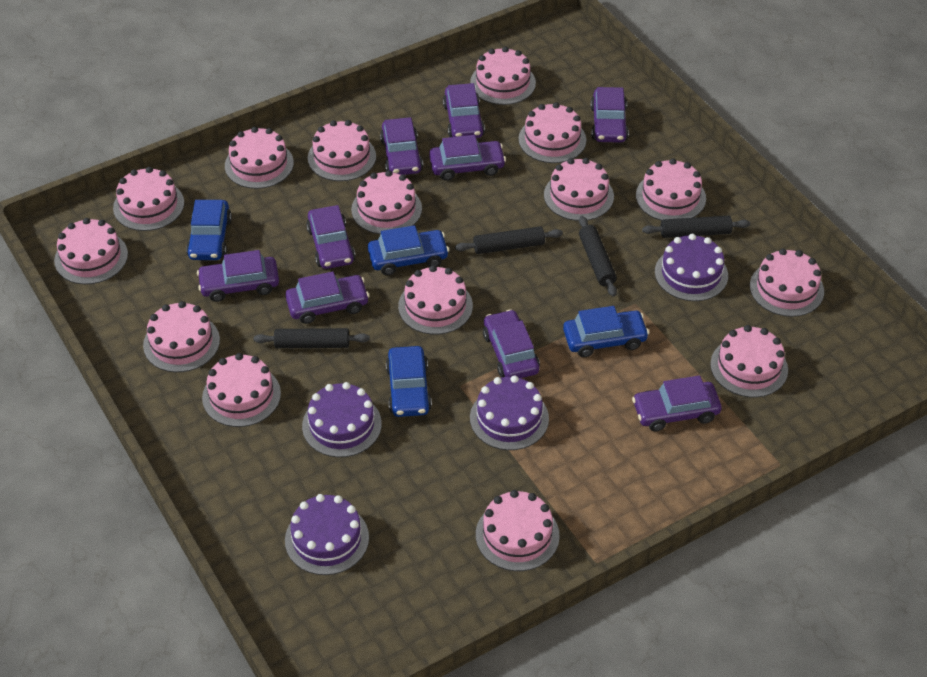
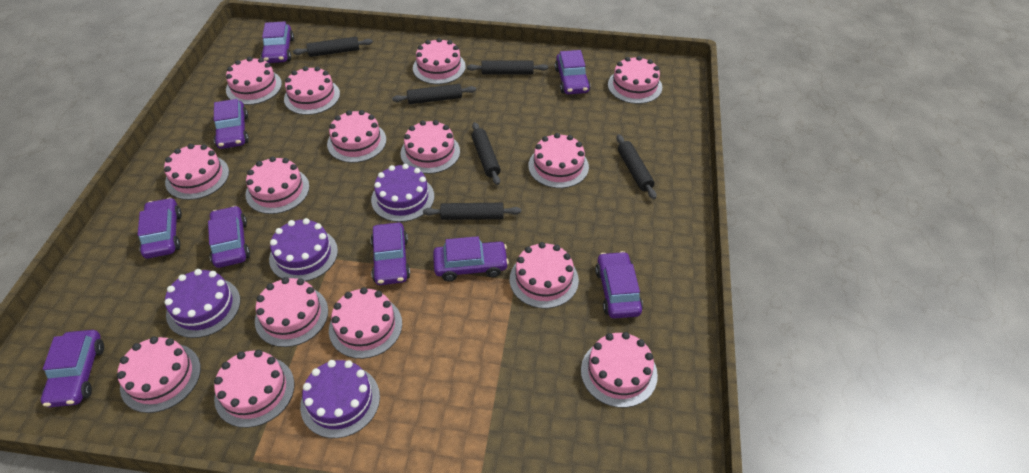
black rolling pin: 4 -> 6
blue car: 4 -> 0

